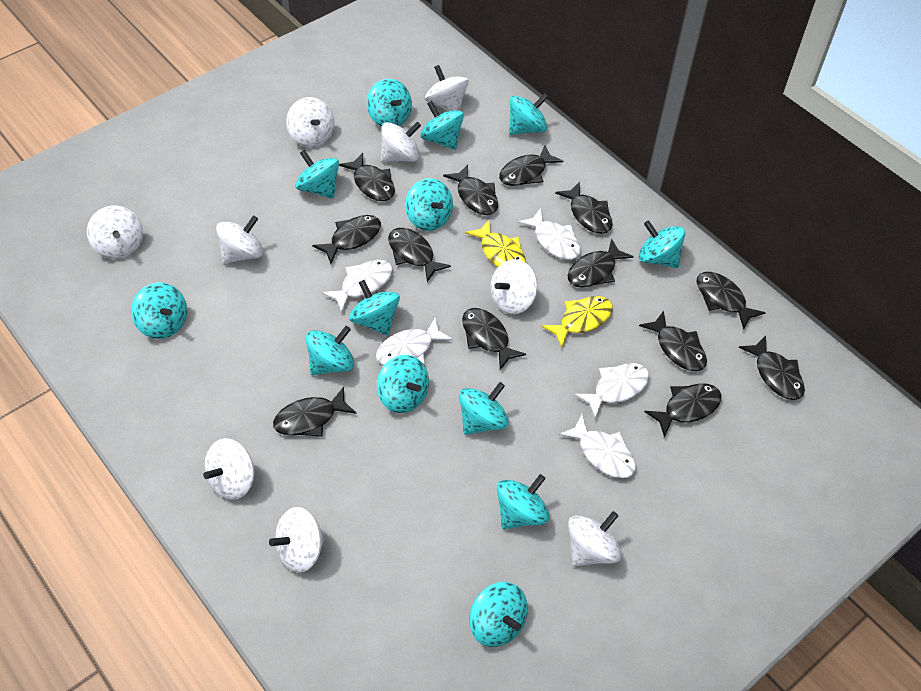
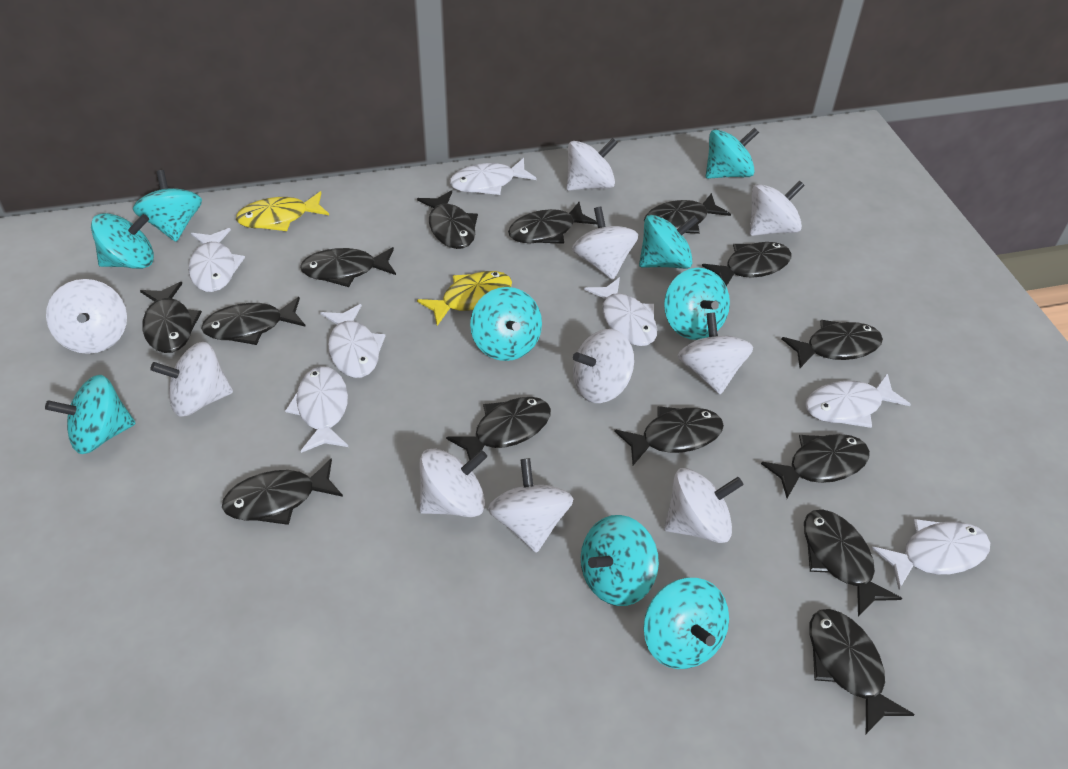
black fish: 13 -> 14
turquoise spinning top: 13 -> 9
white fish: 5 -> 7
white spinning top: 9 -> 10

